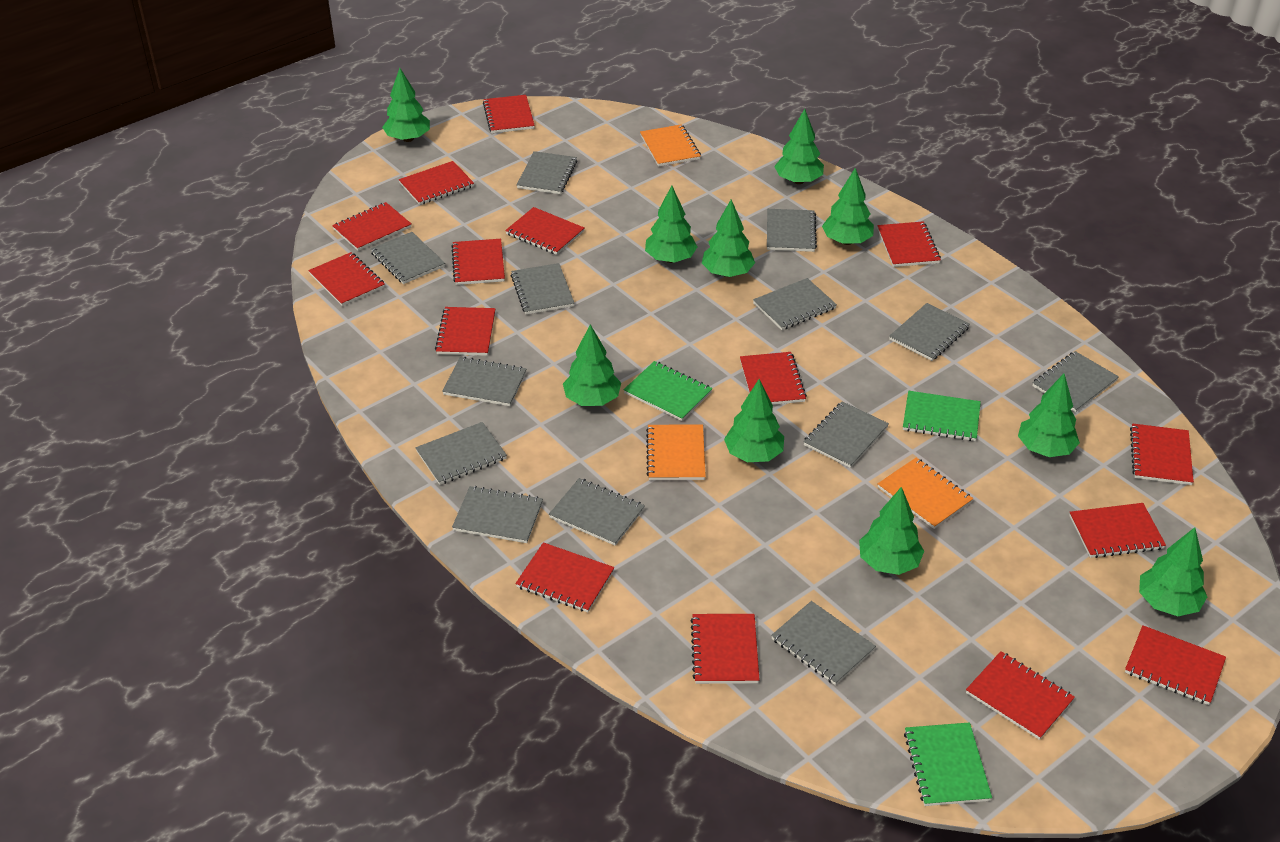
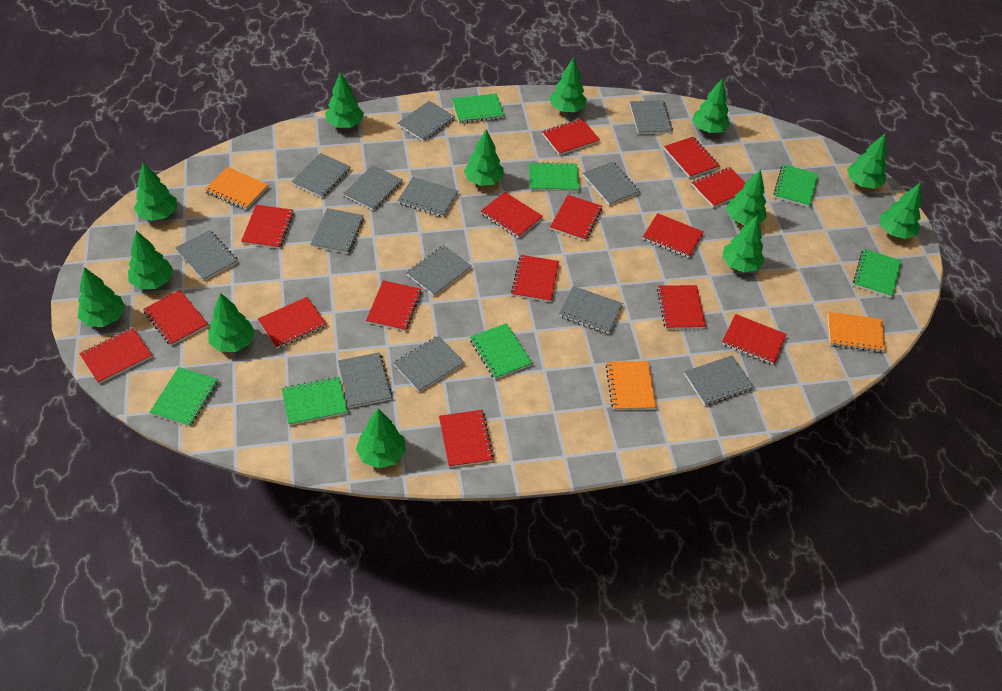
green notebook: 3 -> 7
green tree: 10 -> 13

